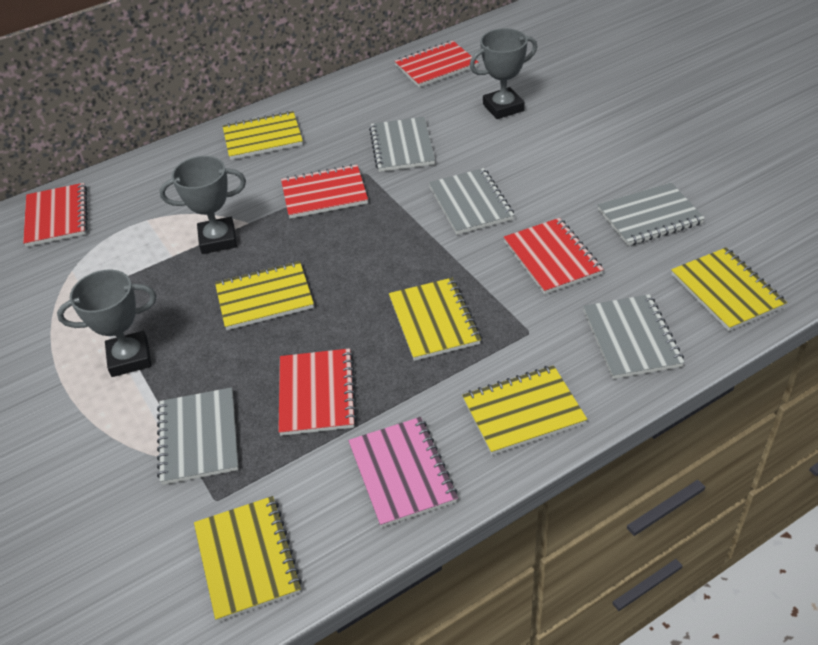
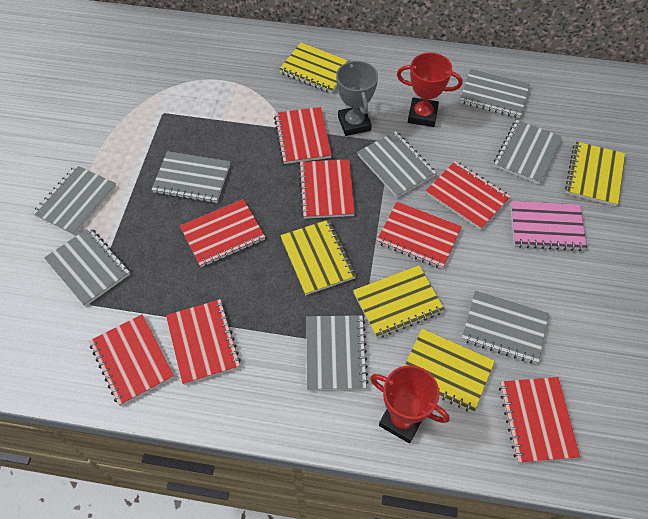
grey notebook: 5 -> 8
grey trophy: 3 -> 1
red notebook: 5 -> 8
red trophy: 0 -> 2
yellow notebook: 6 -> 5

